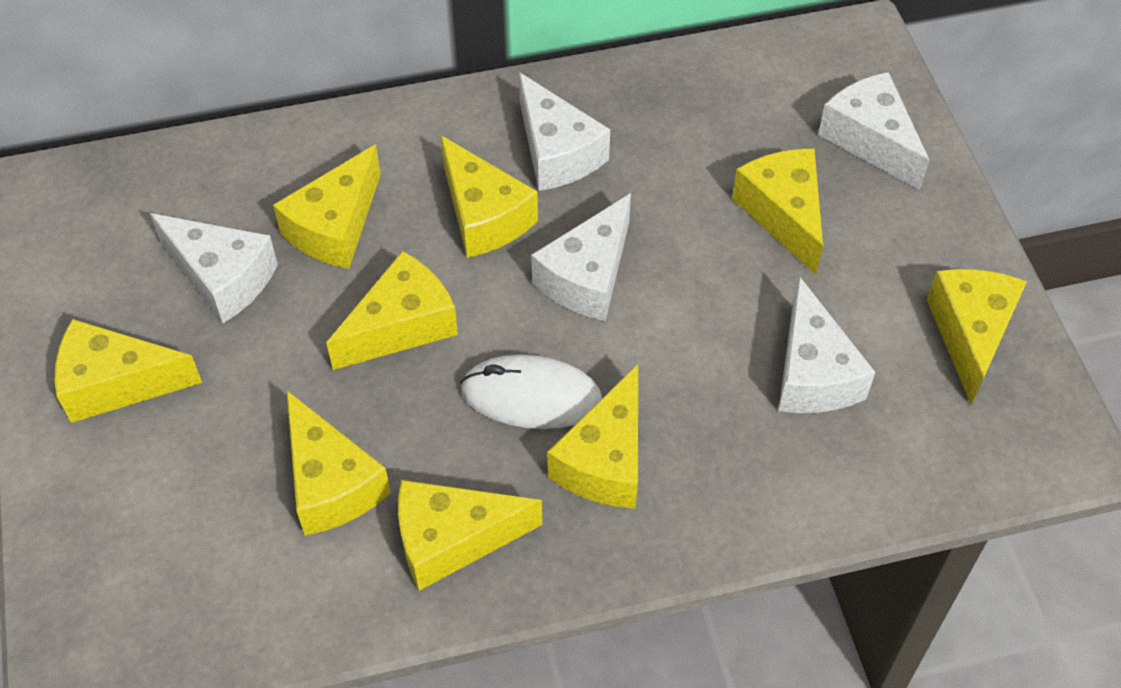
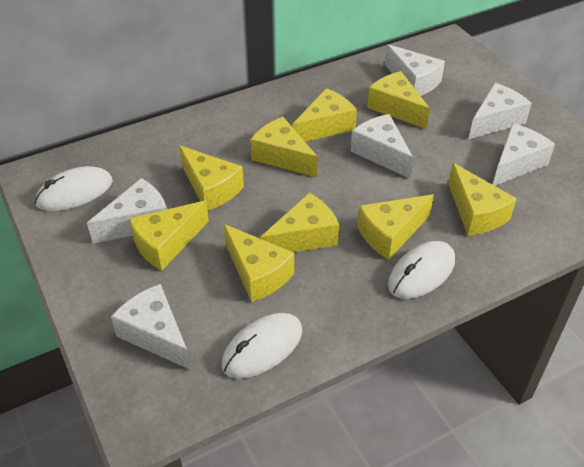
white cheese: 5 -> 6
white mouse: 1 -> 3

